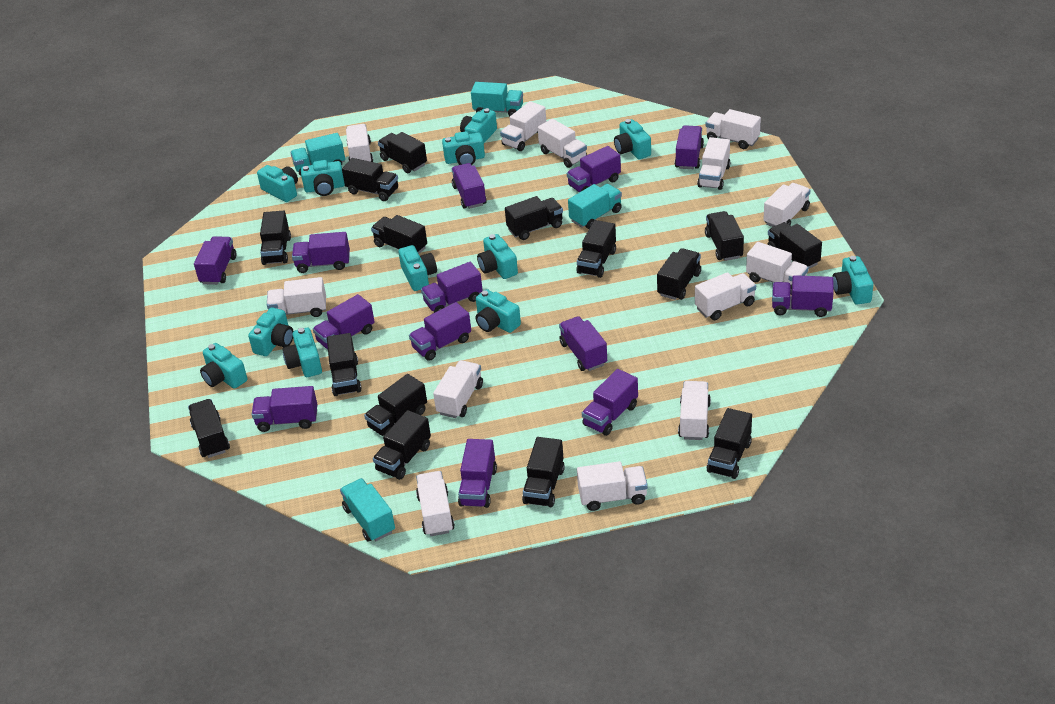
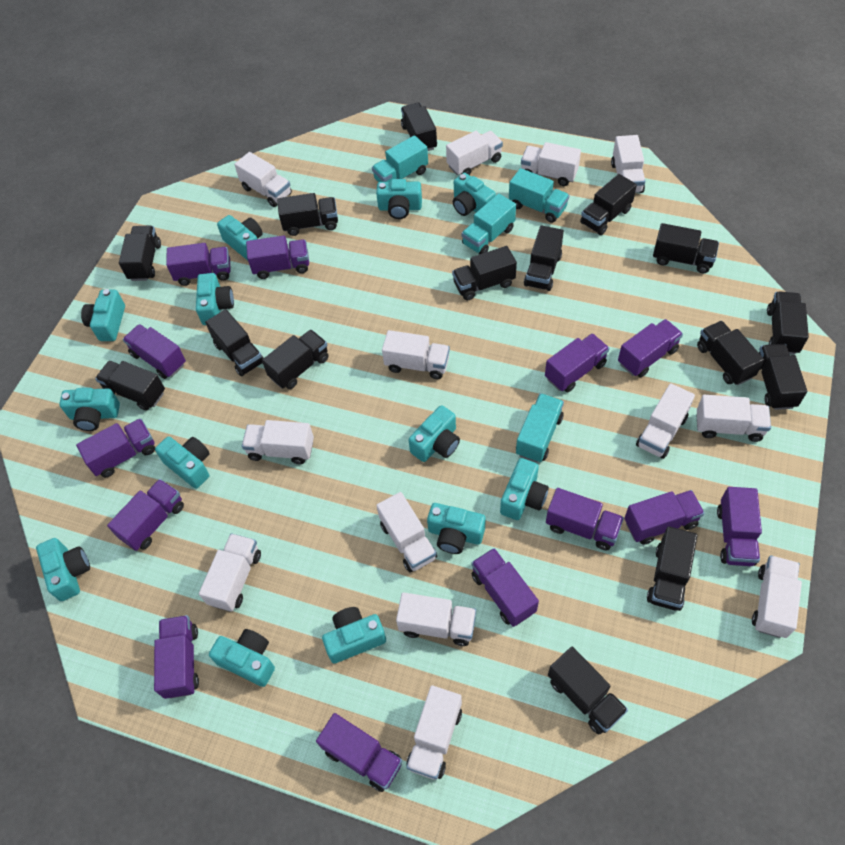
turquoise camera: 12 -> 13

